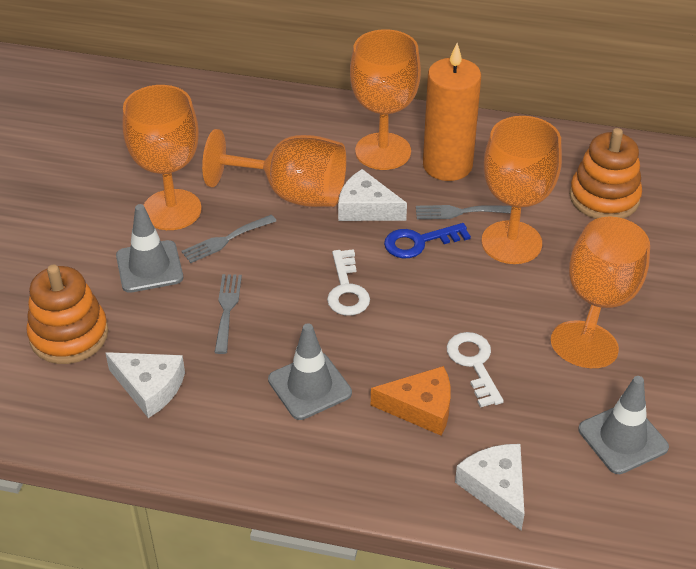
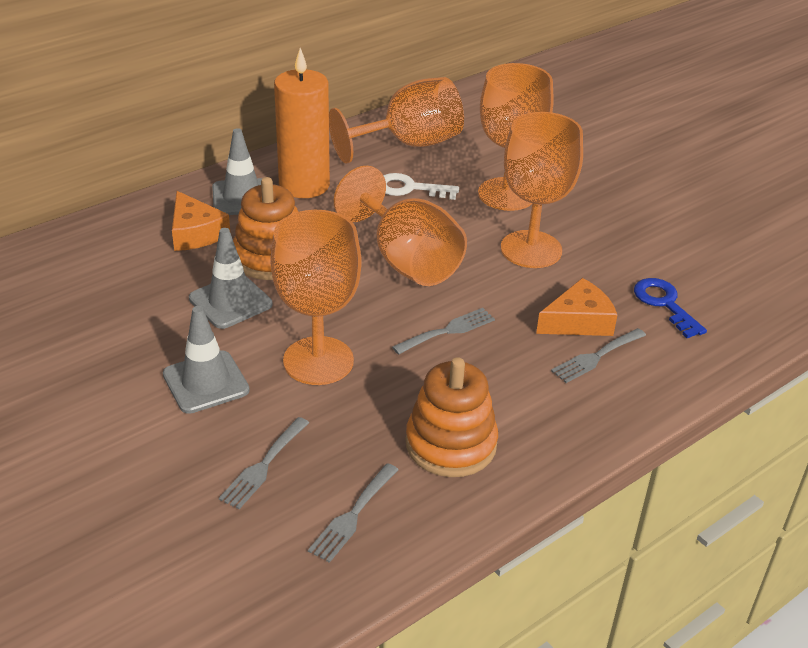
grey fork: 3 -> 4
orange cheese: 1 -> 2
white cheese: 3 -> 0
white key: 2 -> 1

